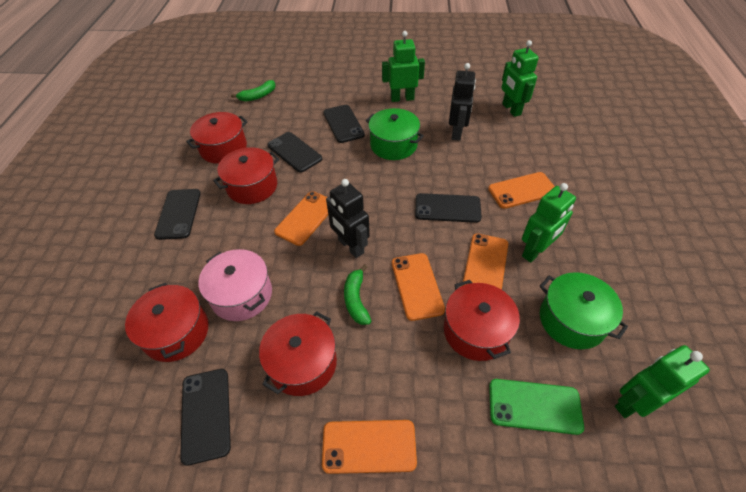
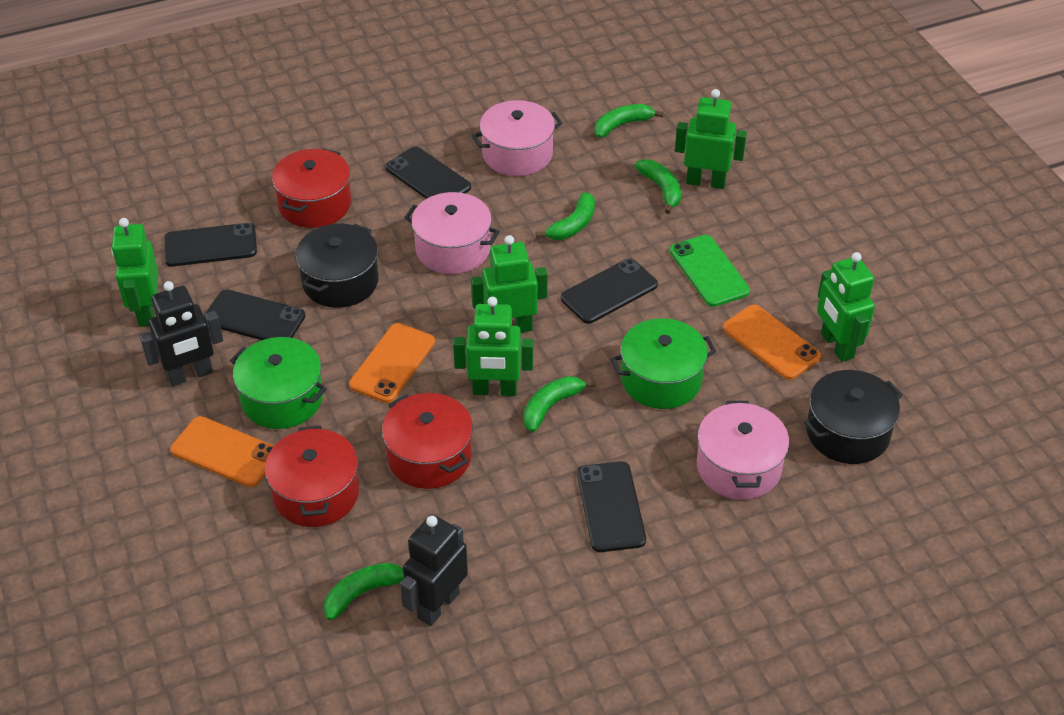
black pot: 0 -> 2
green banana: 2 -> 5
green robot: 4 -> 5
orange phone: 5 -> 3
pink pot: 1 -> 3
red pot: 5 -> 3

